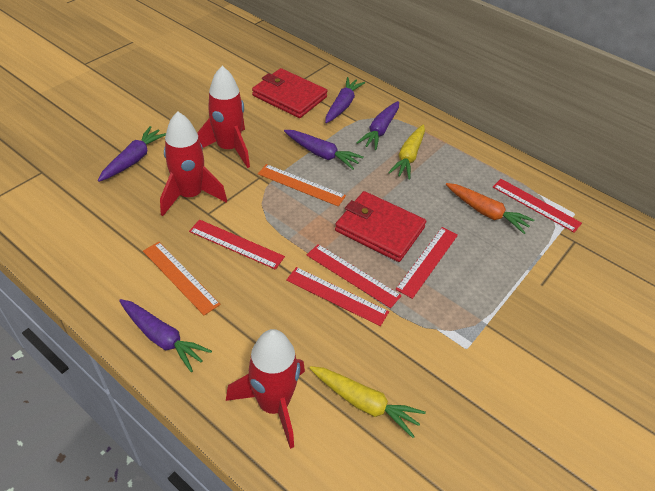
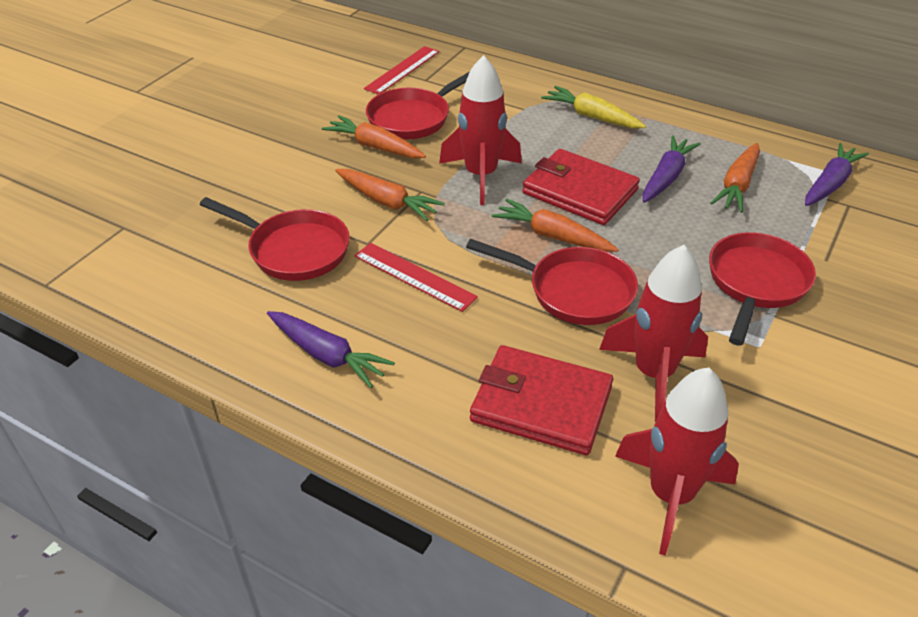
orange carrot: 1 -> 4
orange ruler: 2 -> 0
purple carrot: 5 -> 3
red pan: 0 -> 4
red ruler: 5 -> 2
yellow carrot: 2 -> 1

